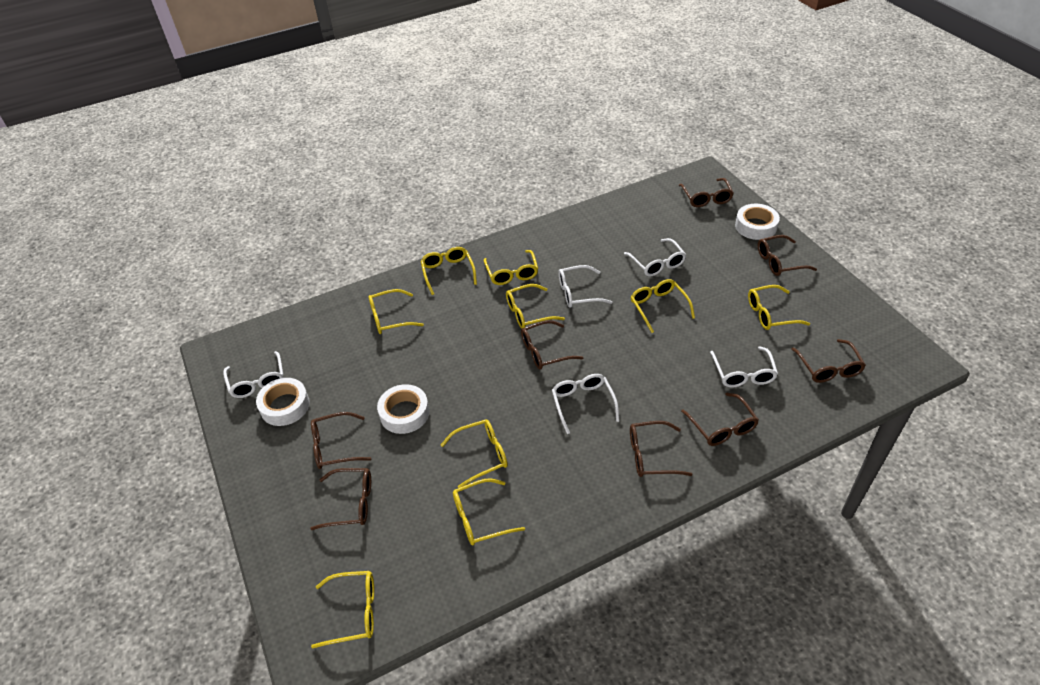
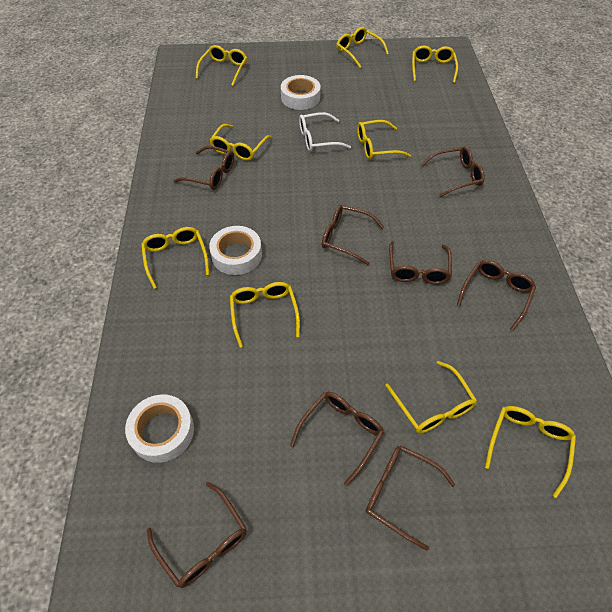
white glasses: 5 -> 1

